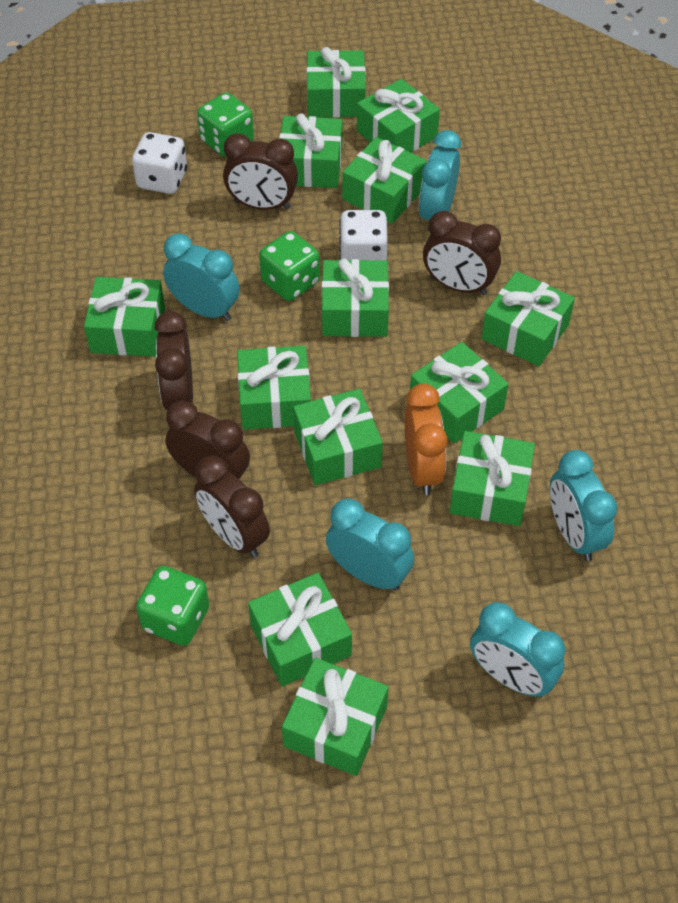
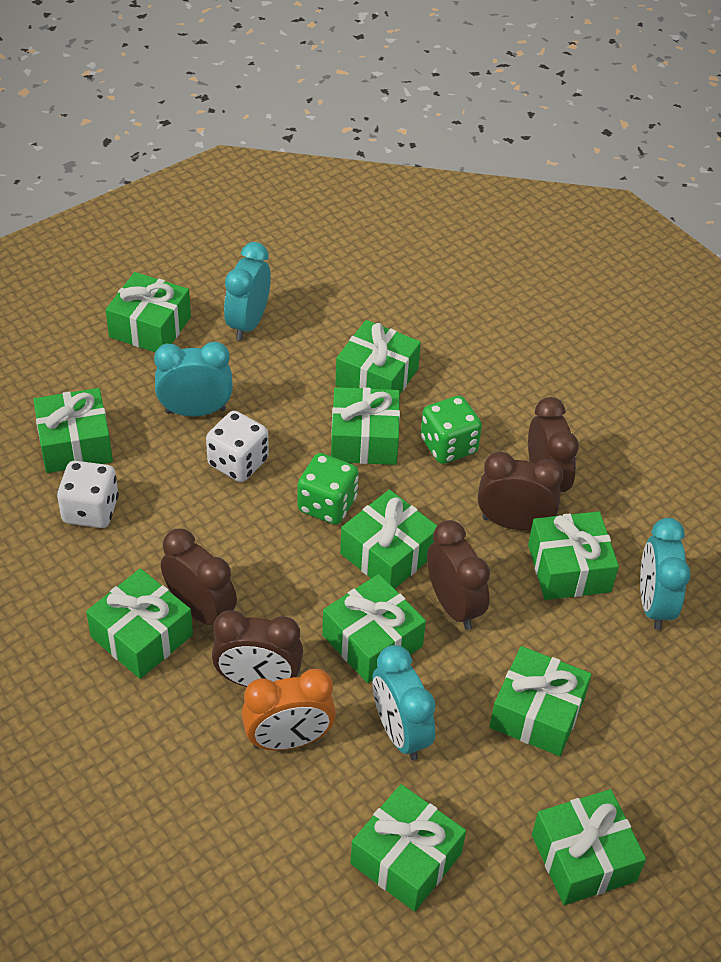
green dice: 3 -> 2
green gift: 13 -> 11
turquoise clock: 5 -> 4

